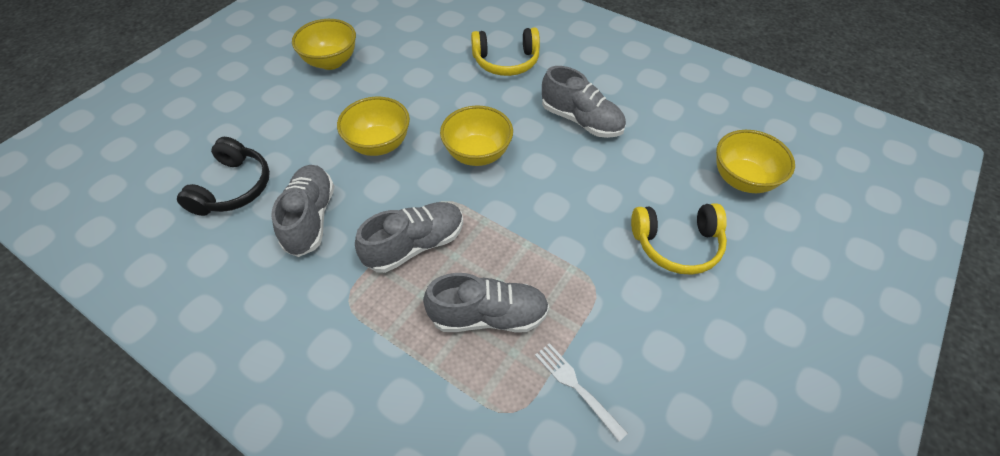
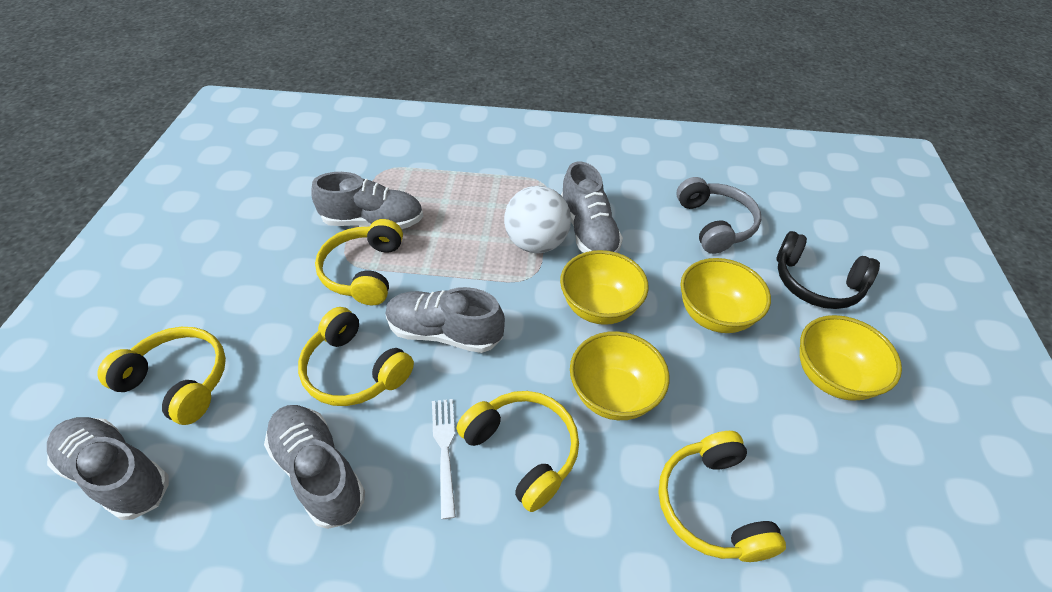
grey headphones: 0 -> 1
grey shoe: 4 -> 5
white ball: 0 -> 1
yellow headphones: 2 -> 5

